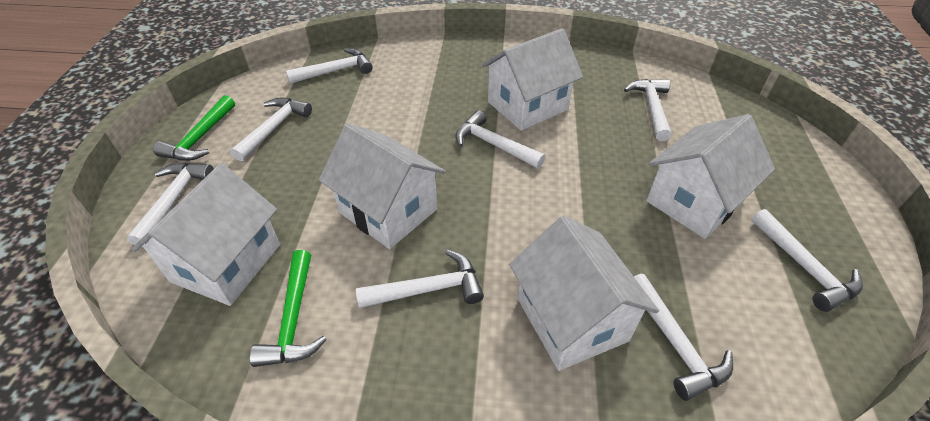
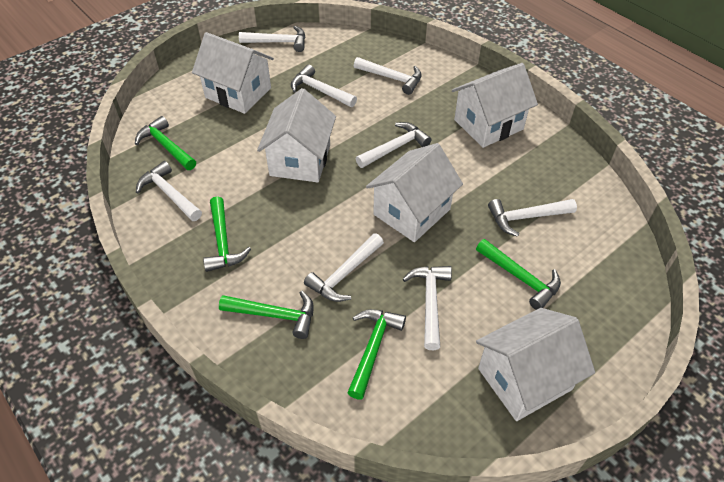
green hammer: 2 -> 5

